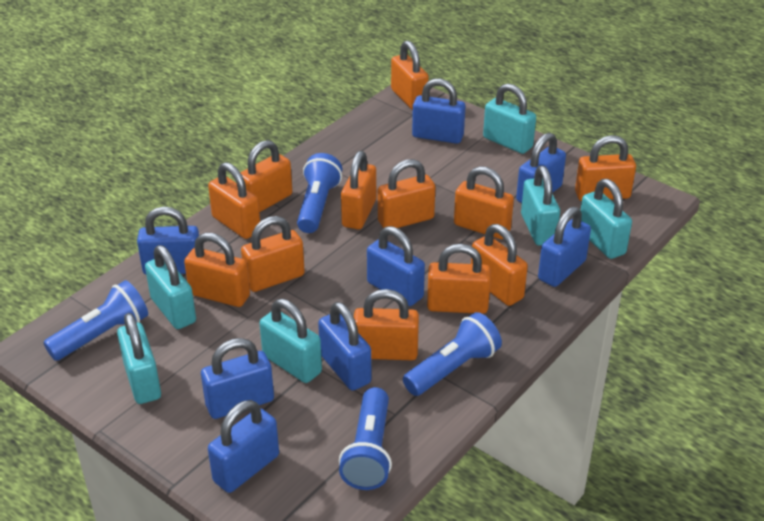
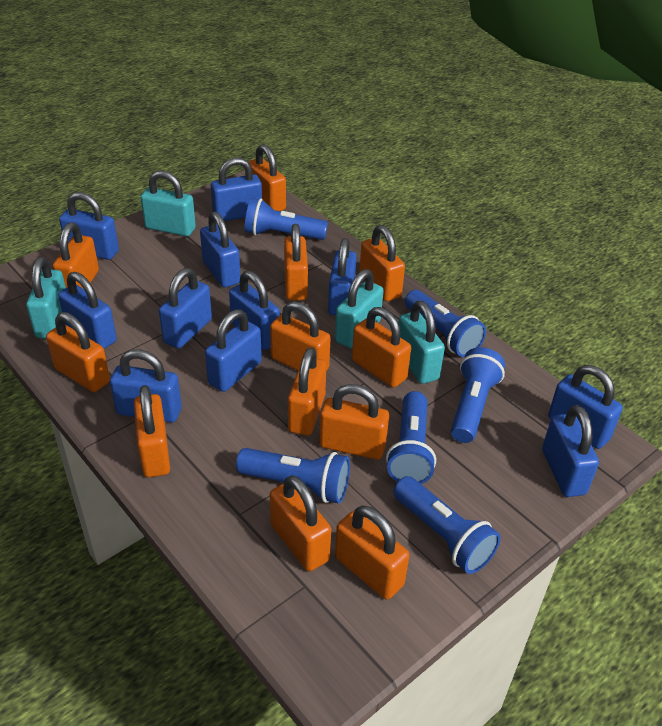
blue flashlight: 4 -> 6
blue padlock: 8 -> 11
turquoise padlock: 6 -> 4

